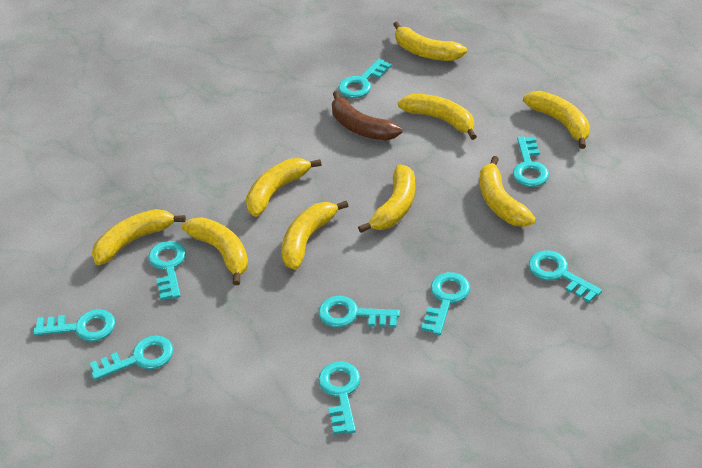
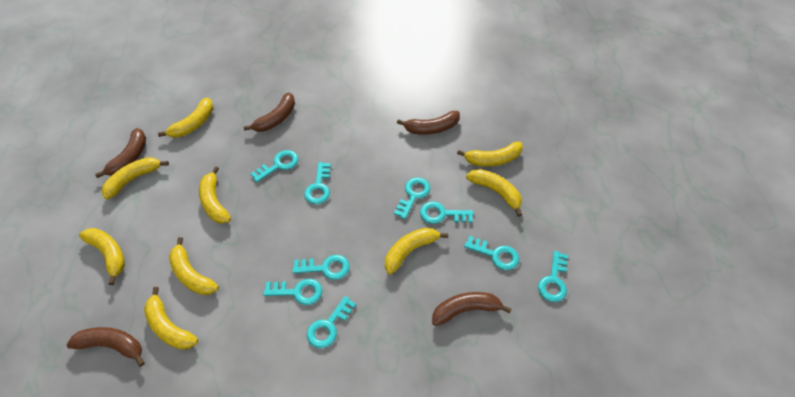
brown banana: 1 -> 5

